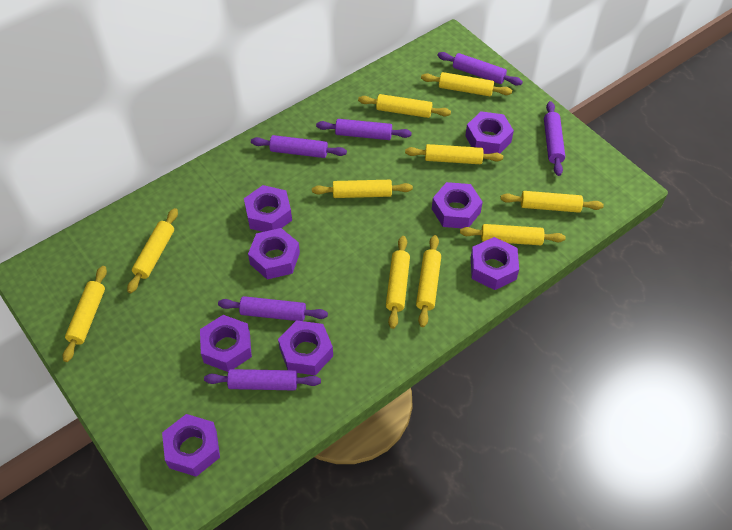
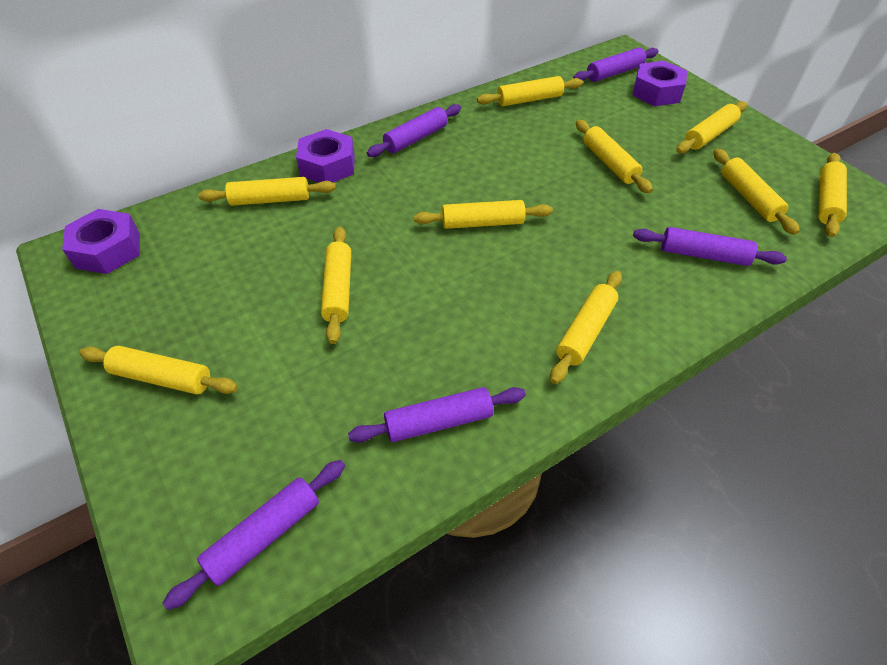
purple nut: 8 -> 3
purple rolling pin: 6 -> 5

